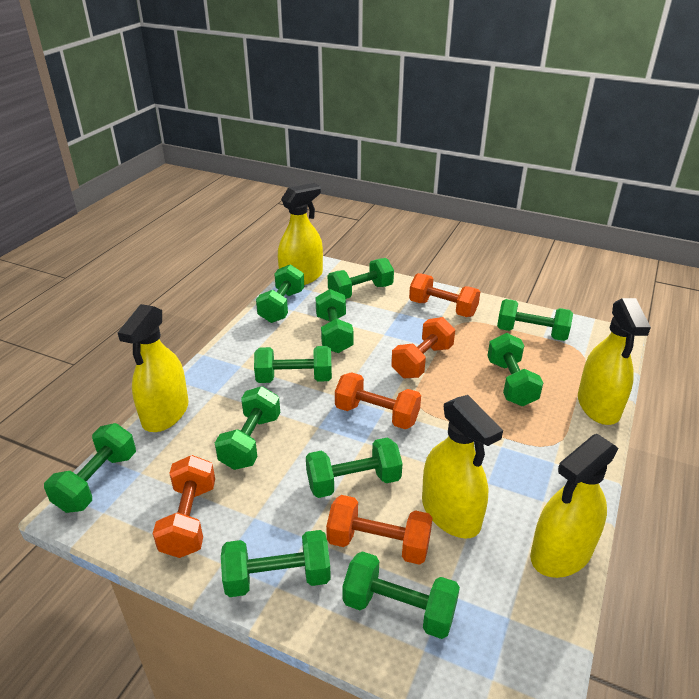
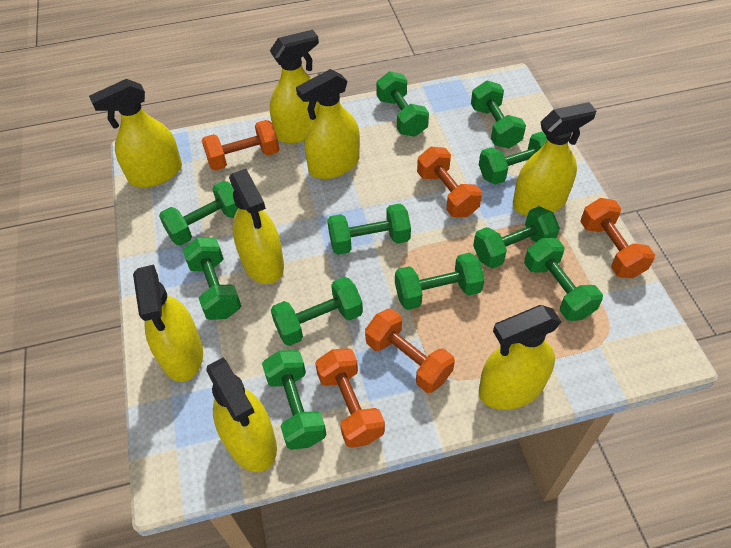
yellow spray bottle: 5 -> 8

